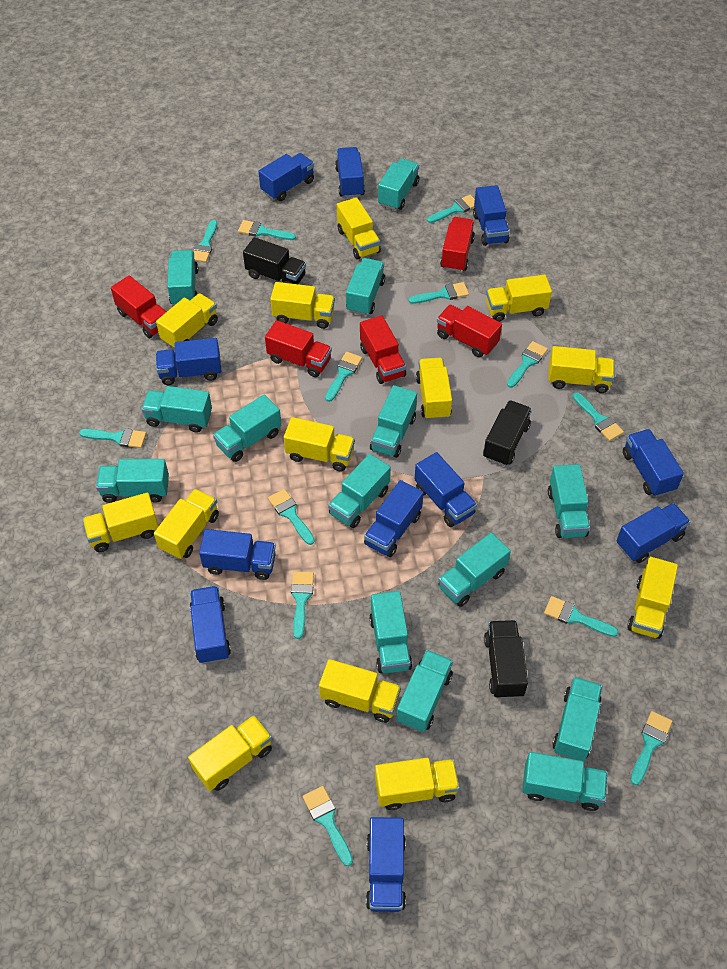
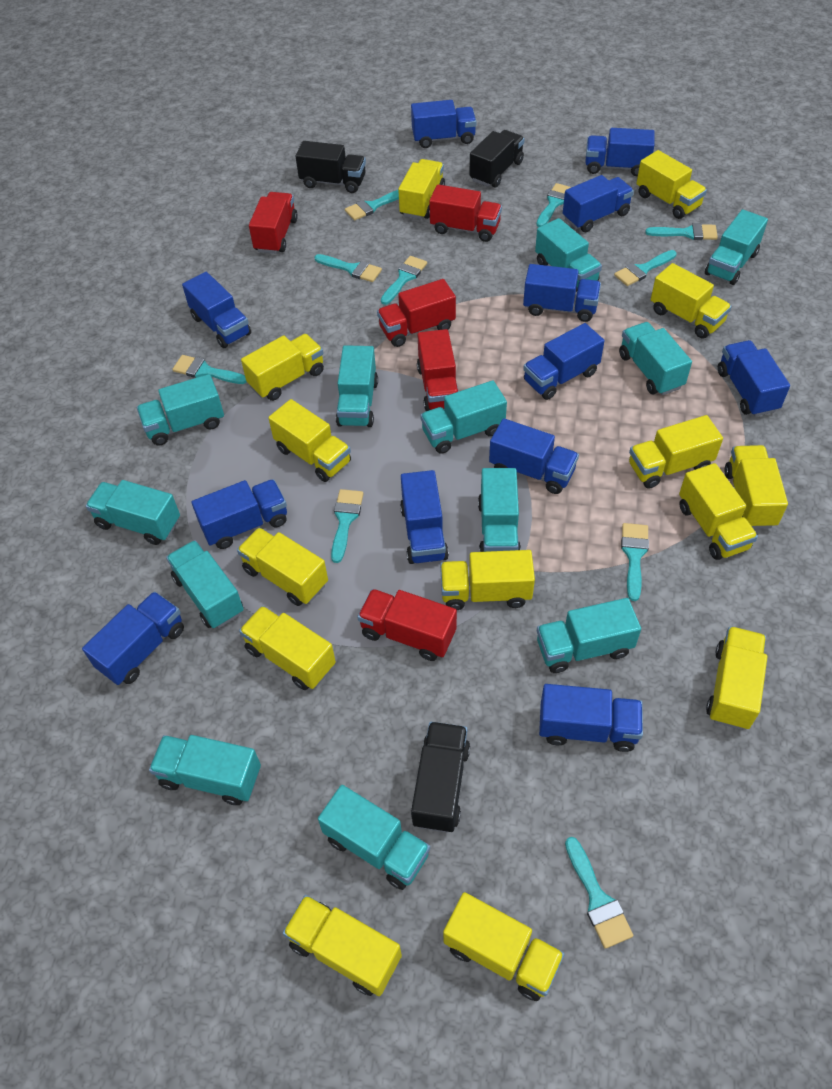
blue truck: 11 -> 12
turquoise brush: 13 -> 10
turquoise truck: 14 -> 12
yellow truck: 13 -> 14

